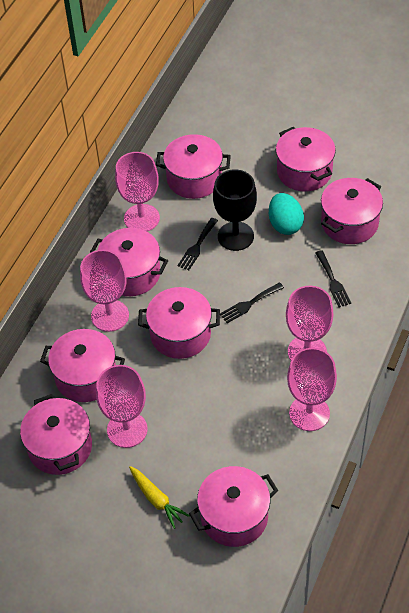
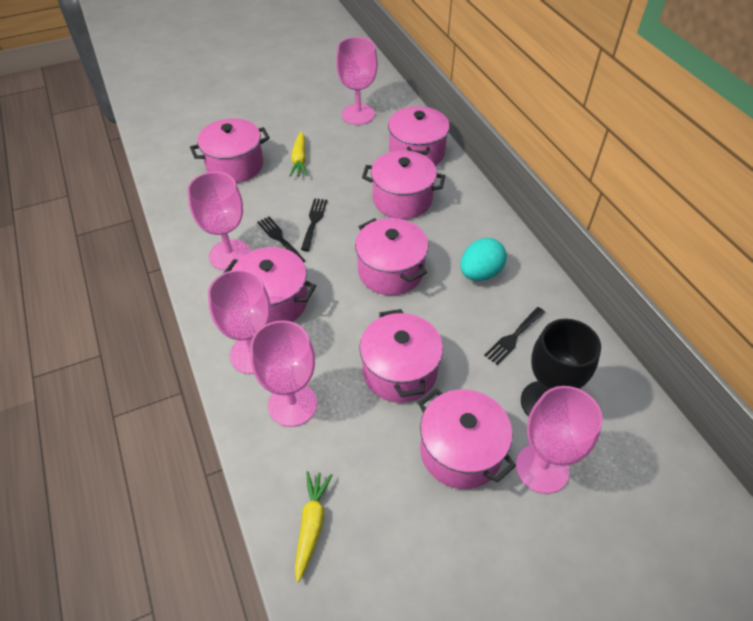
pink pot: 8 -> 7
yellow carrot: 1 -> 2

